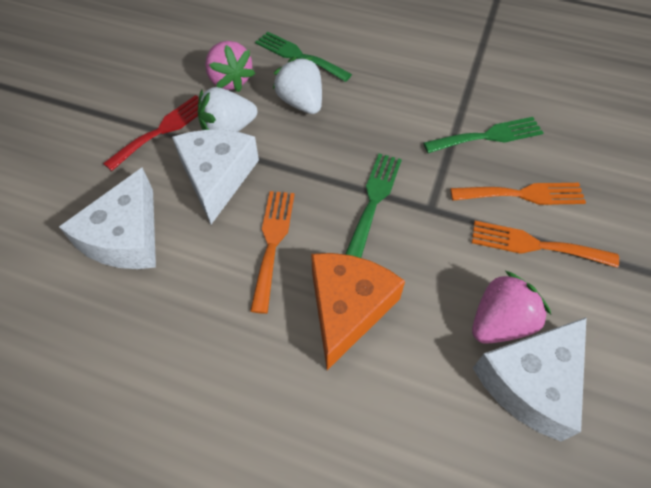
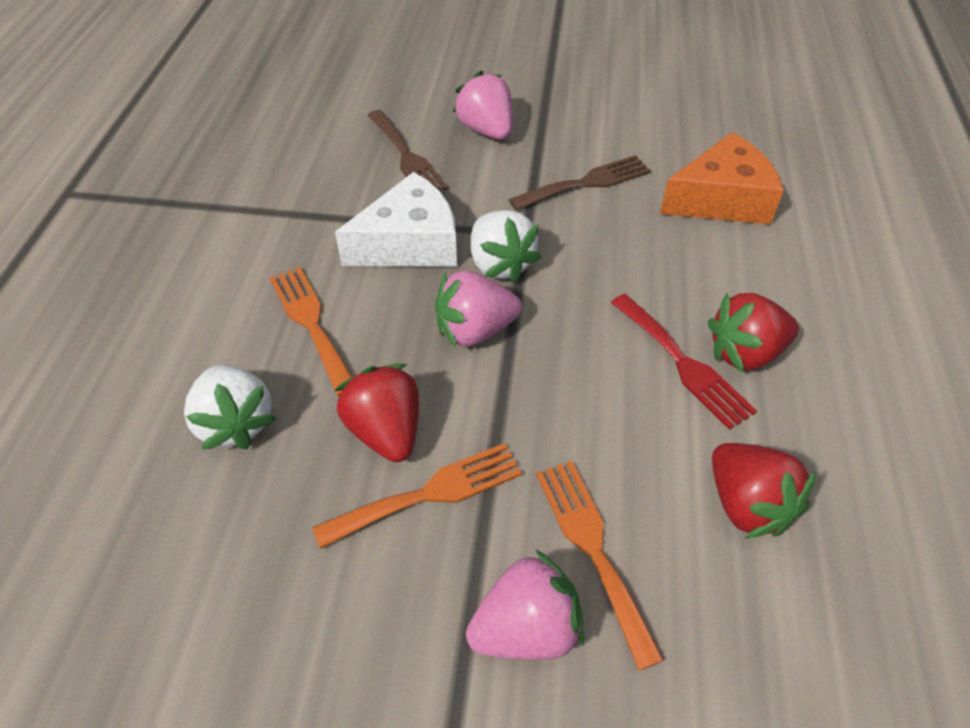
brown fork: 0 -> 2
green fork: 3 -> 0
pink strawberry: 2 -> 3
red strawberry: 0 -> 3
white cheese: 3 -> 1

